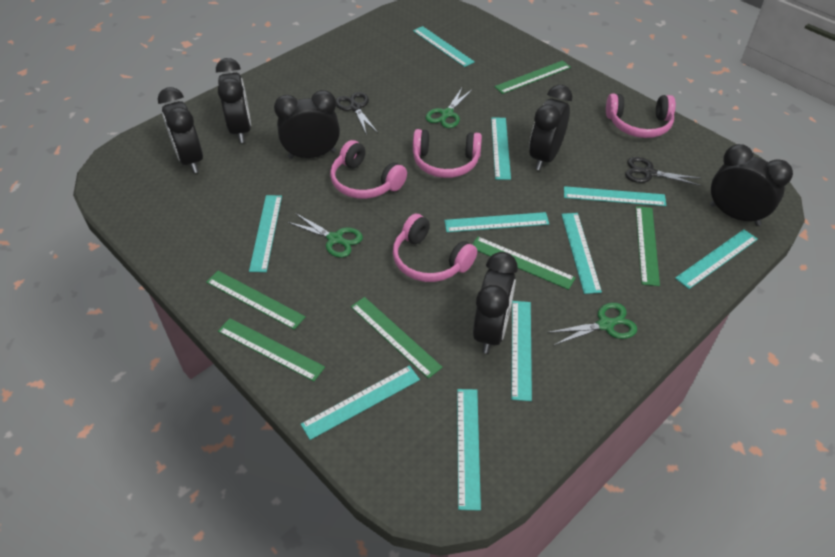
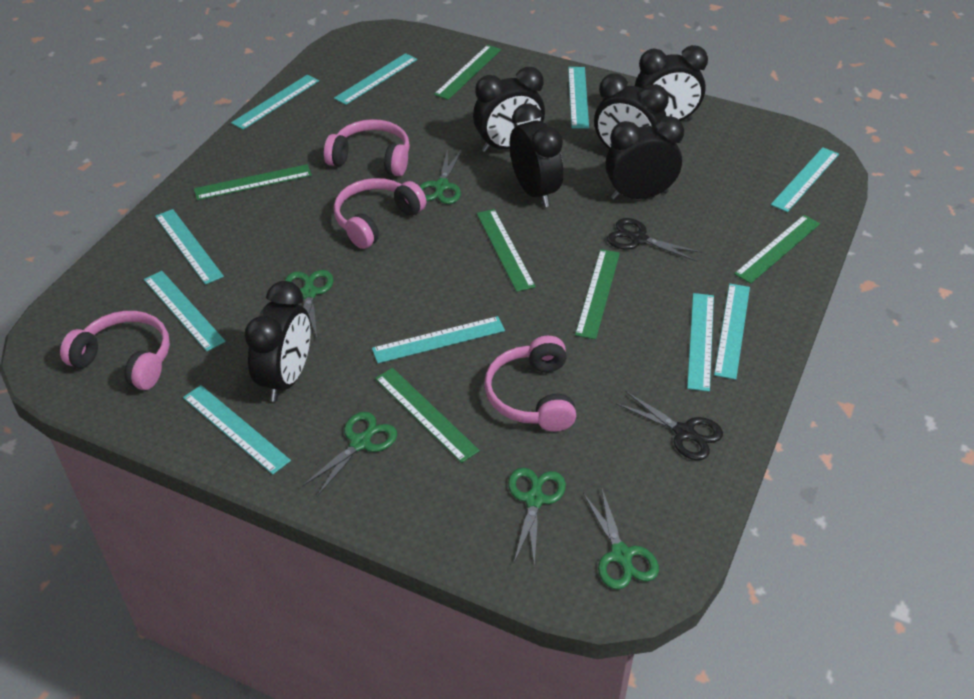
green scissors: 3 -> 5

